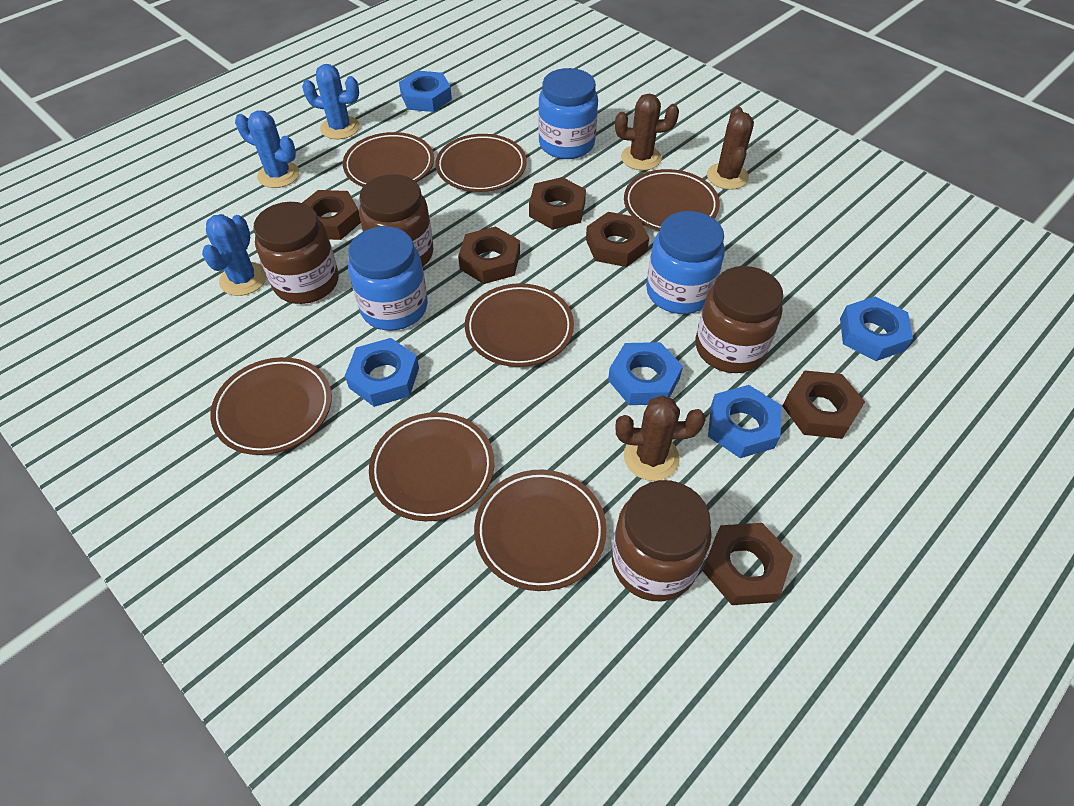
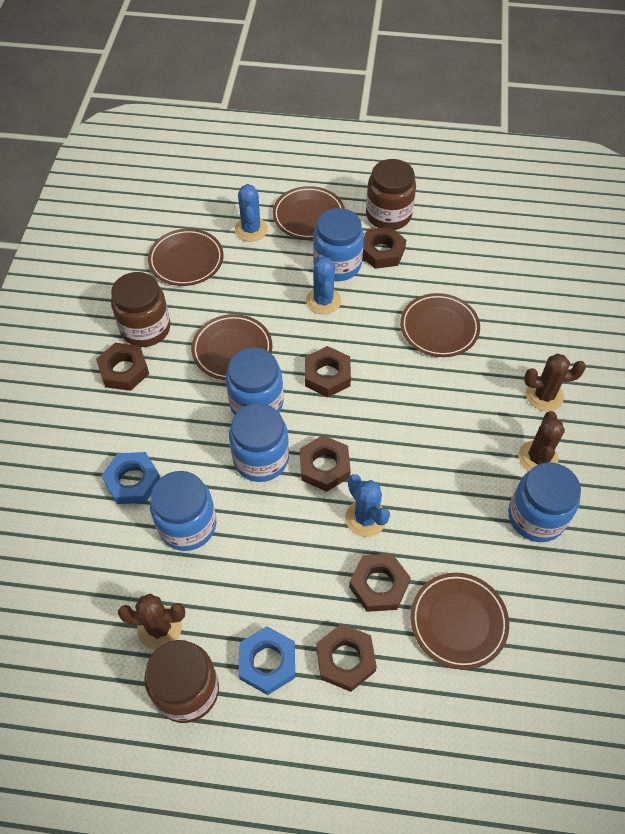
blue jar: 3 -> 5
blue nut: 5 -> 2
brown jar: 4 -> 3
brown plate: 7 -> 5

